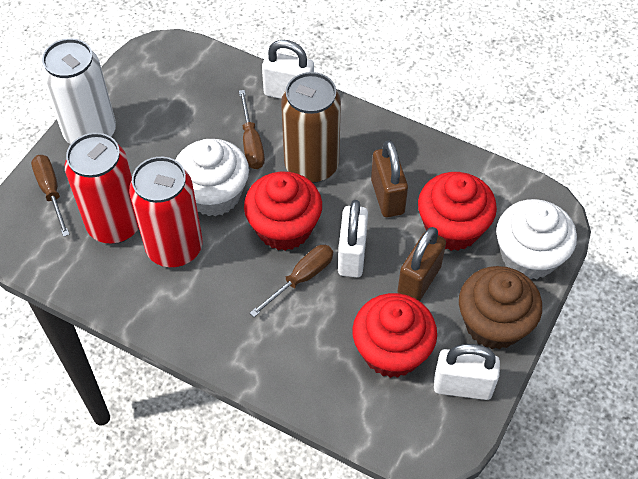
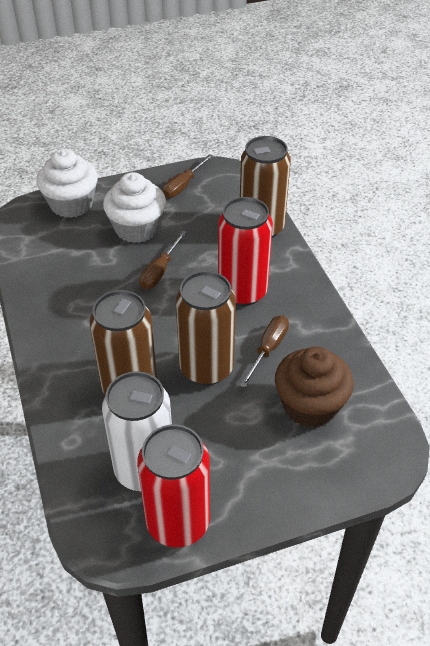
brown can: 1 -> 3
brown padlock: 2 -> 0
red cupcake: 3 -> 0
white padlock: 3 -> 0

